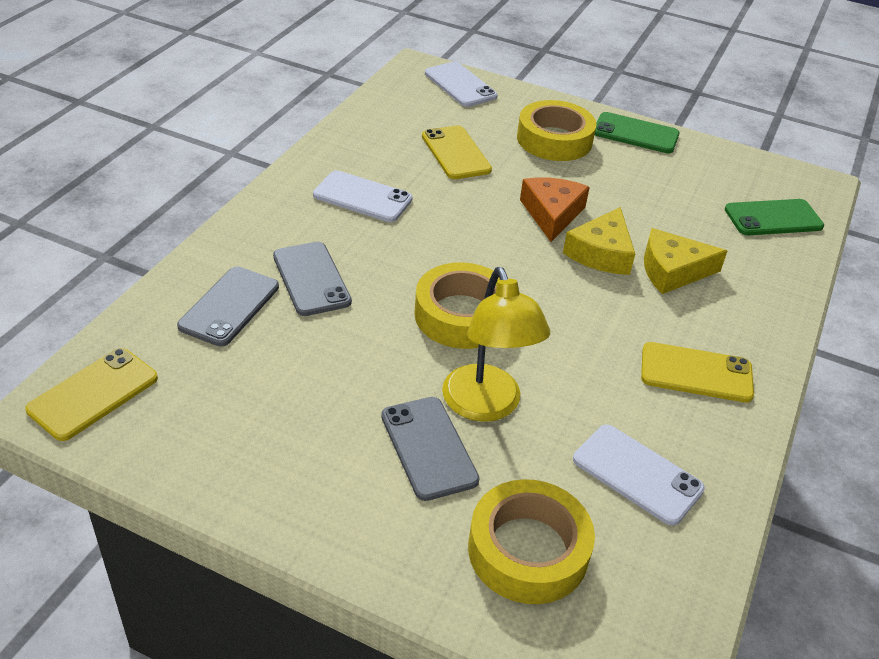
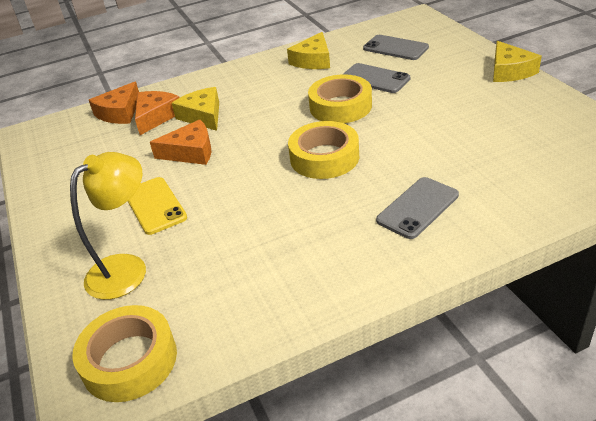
green phone: 2 -> 0
orange cheese: 1 -> 3
white phone: 3 -> 0
yellow cheese: 2 -> 3
yellow phone: 3 -> 1

